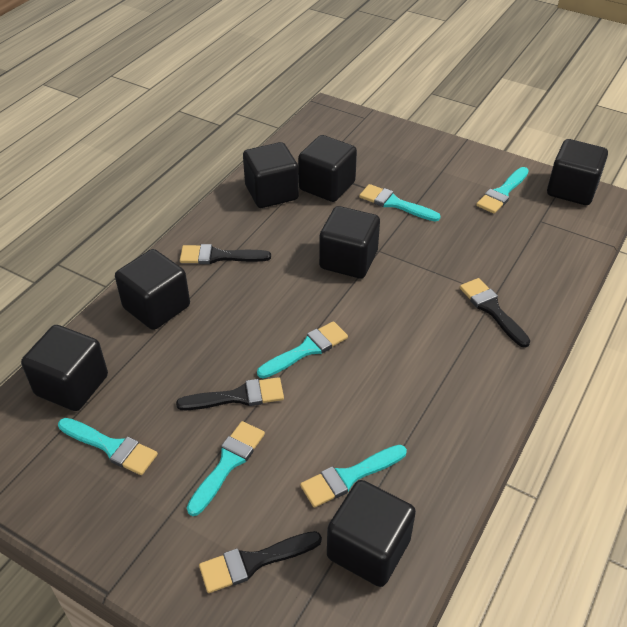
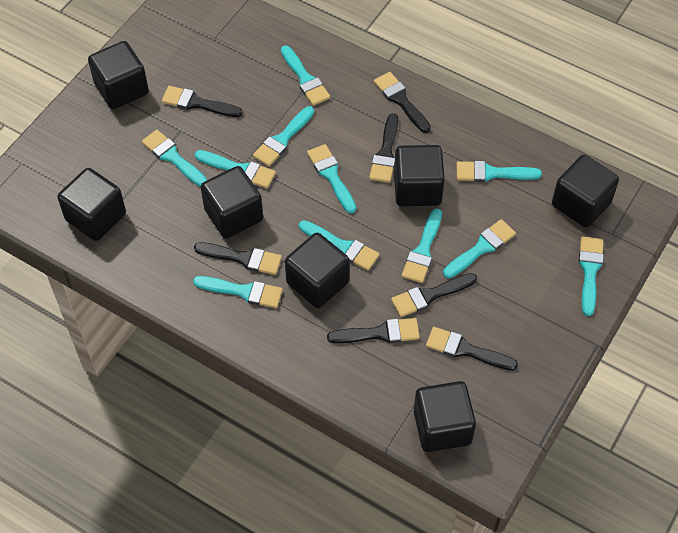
black brush: 4 -> 7
turquoise brush: 6 -> 11

